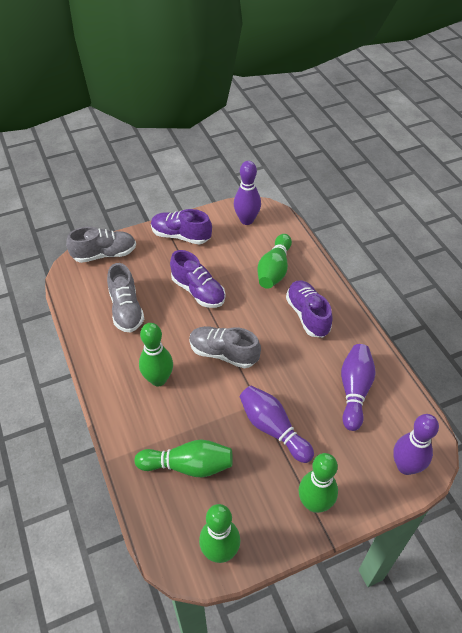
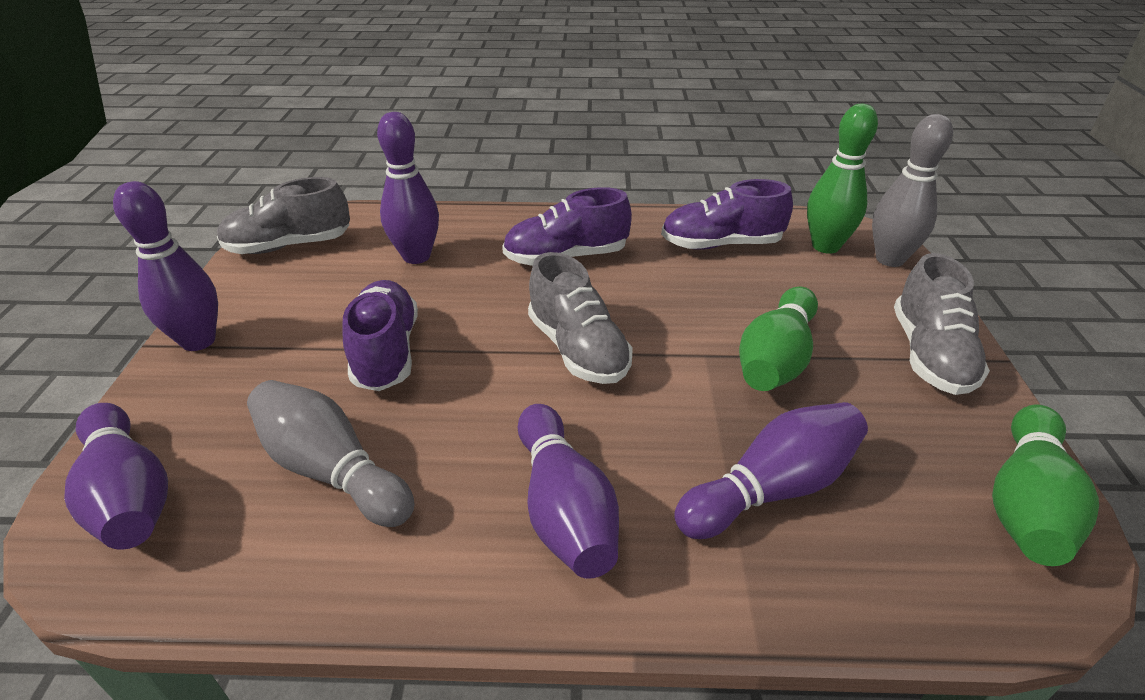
green bowling pin: 5 -> 3
grey bowling pin: 0 -> 2
purple bowling pin: 4 -> 5

